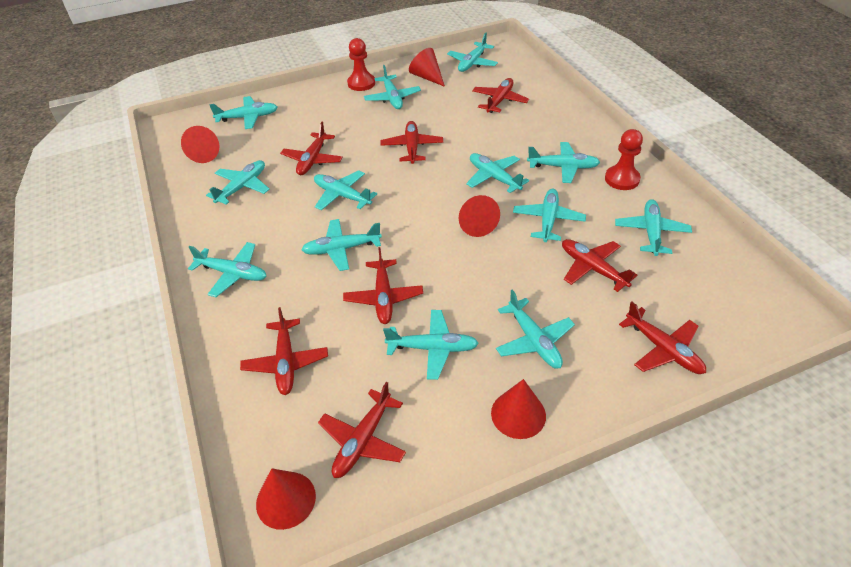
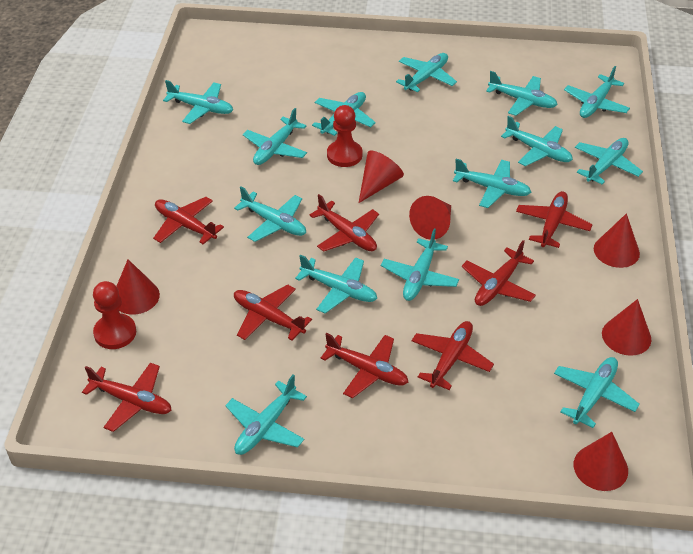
red cone: 5 -> 6
turquoise plane: 13 -> 14

